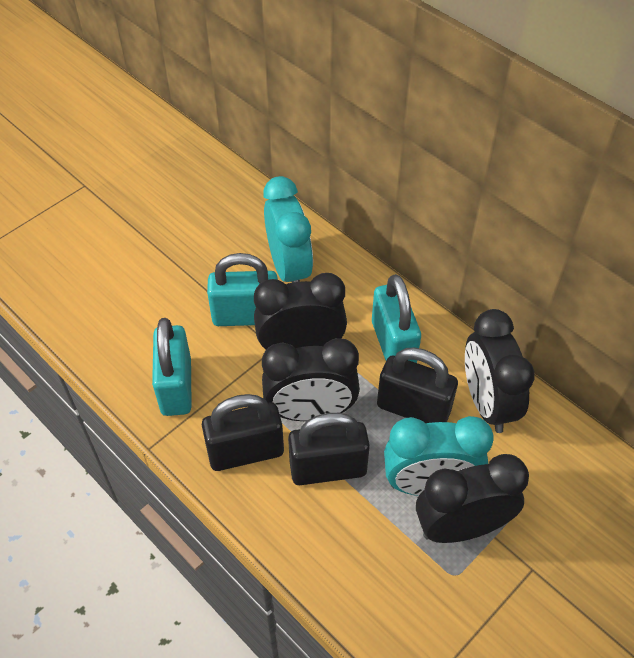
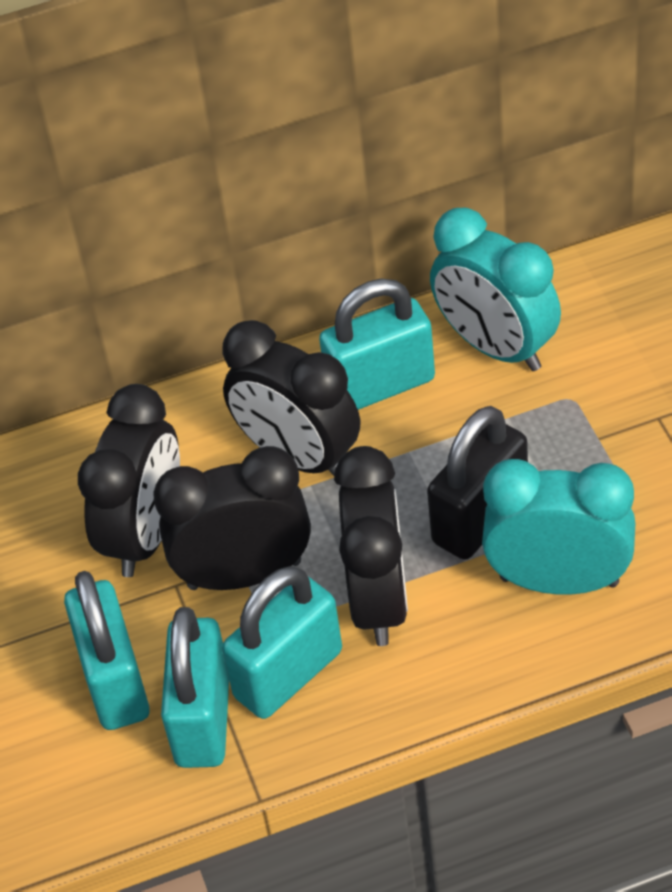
black padlock: 3 -> 1
turquoise padlock: 3 -> 4

